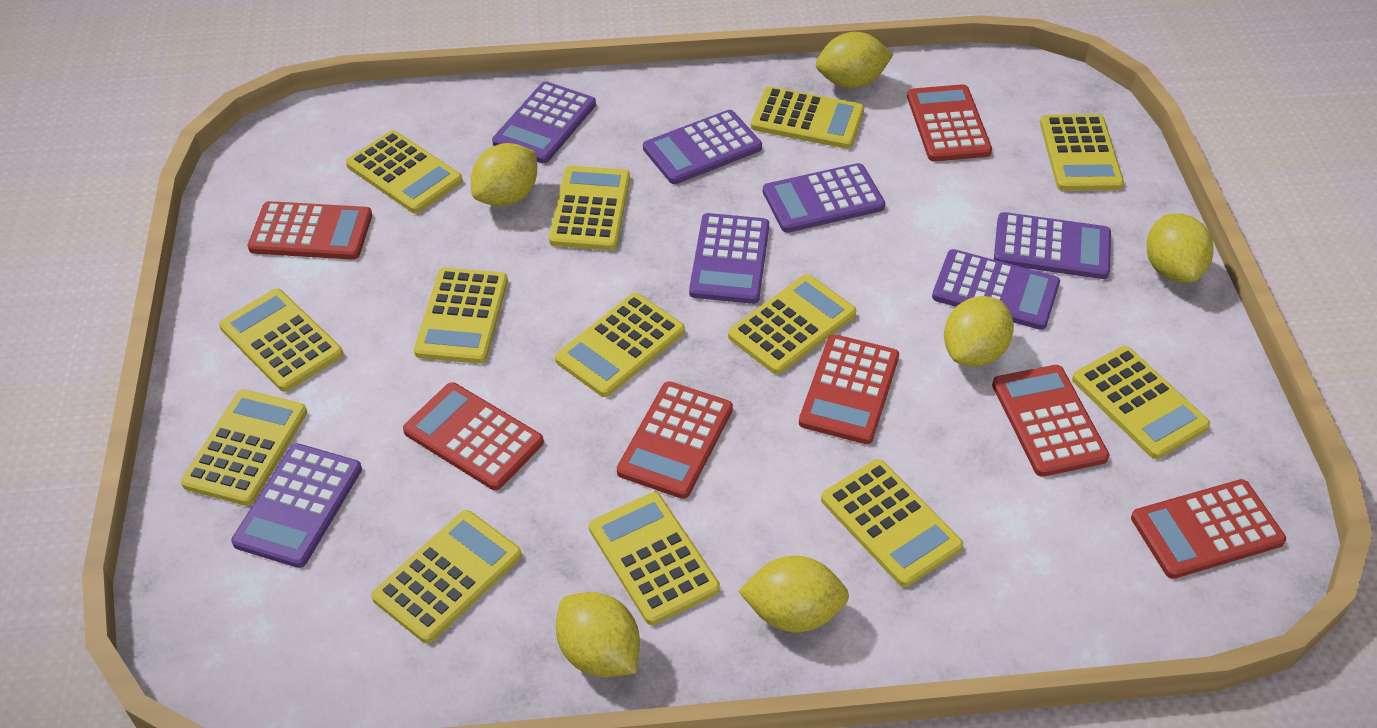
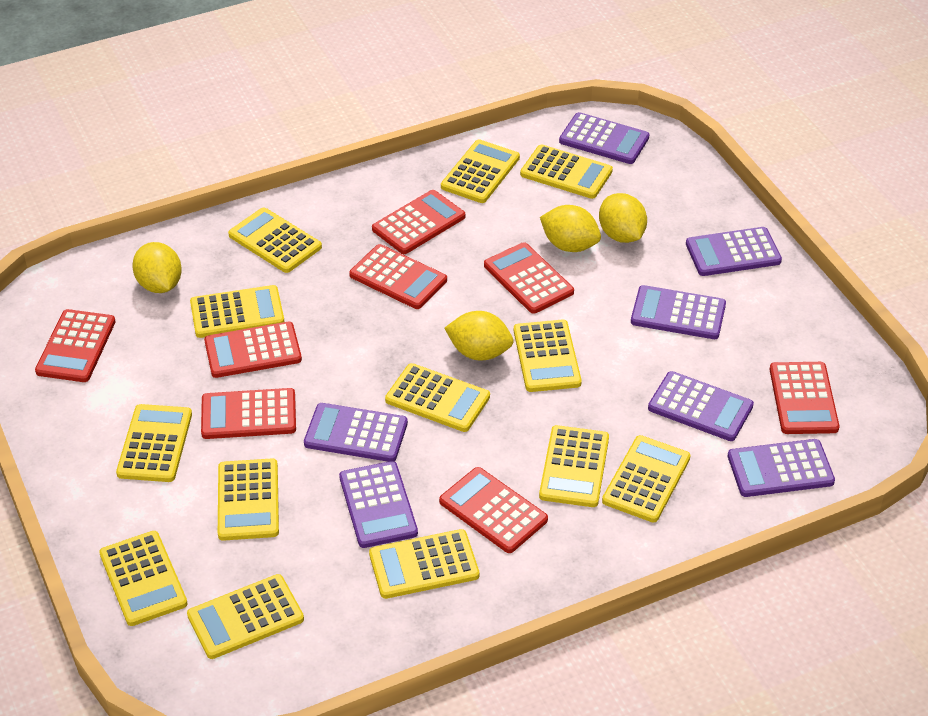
red calculator: 7 -> 8
yellow lemon: 6 -> 4

